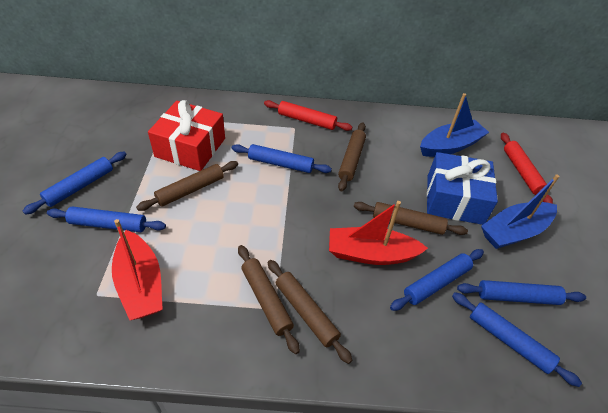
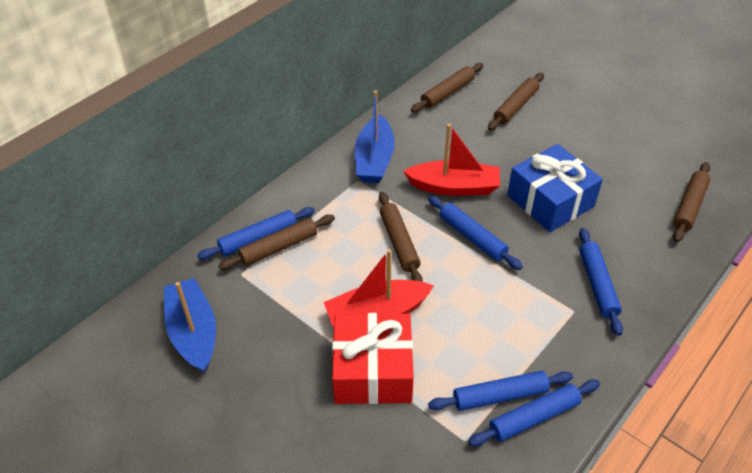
blue rolling pin: 6 -> 5
red rolling pin: 2 -> 0

